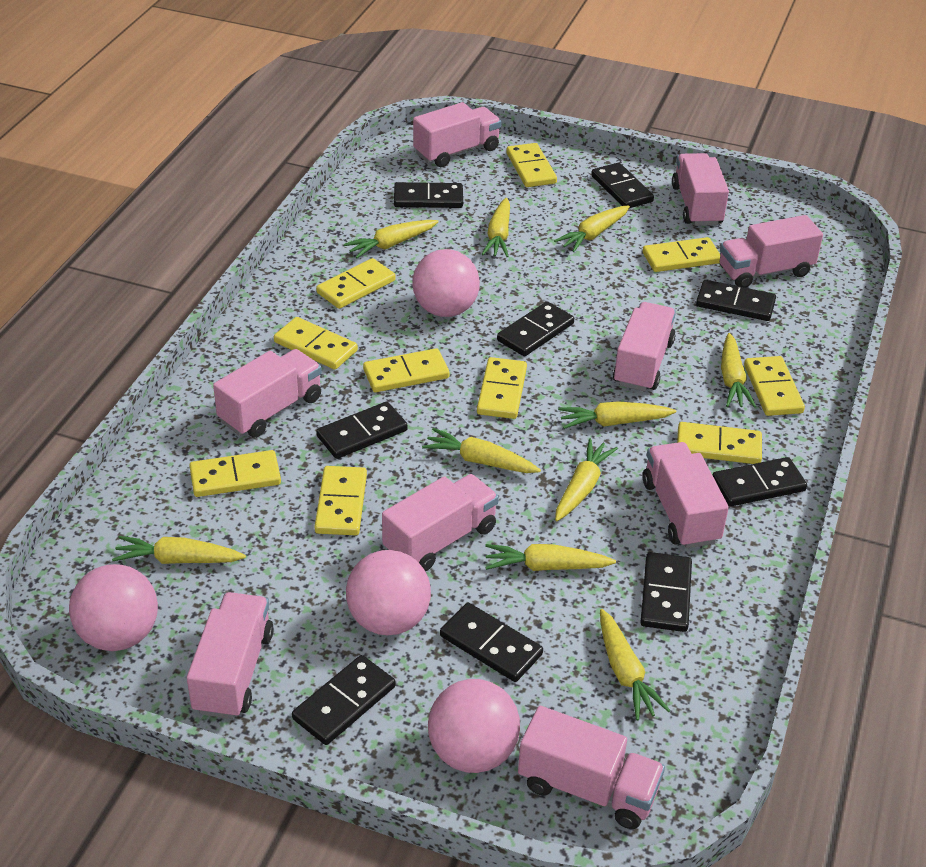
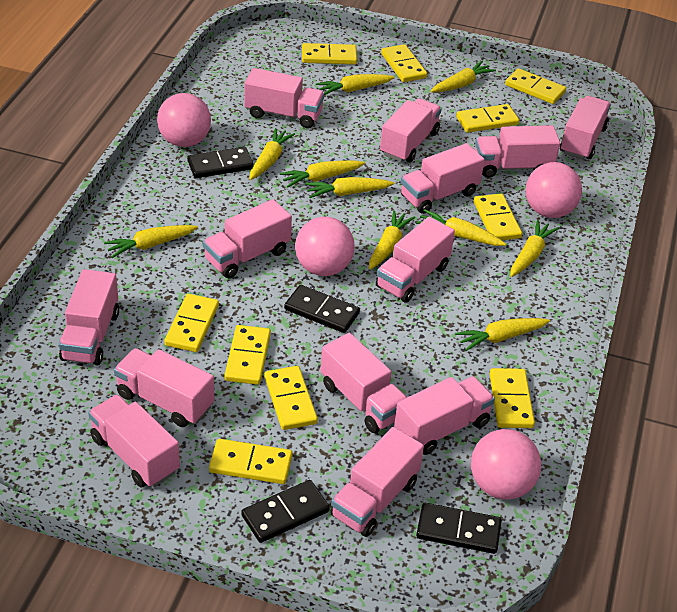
black domino: 9 -> 4
pink truck: 9 -> 13

